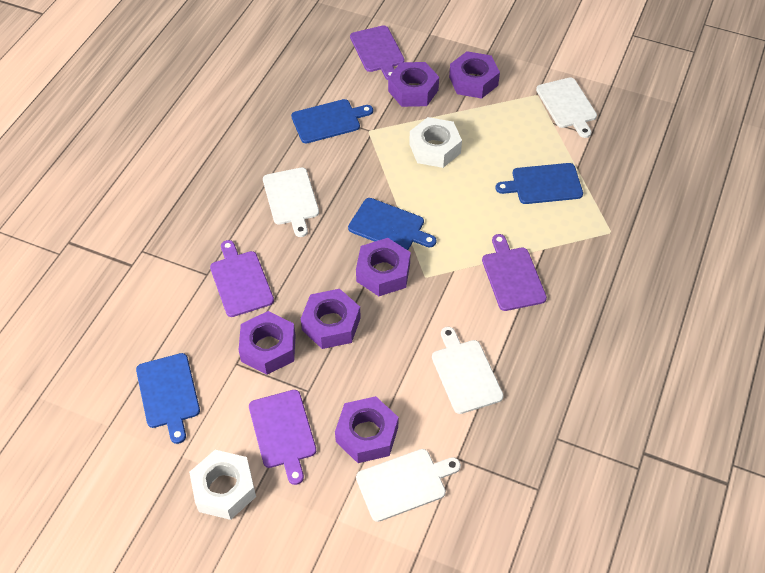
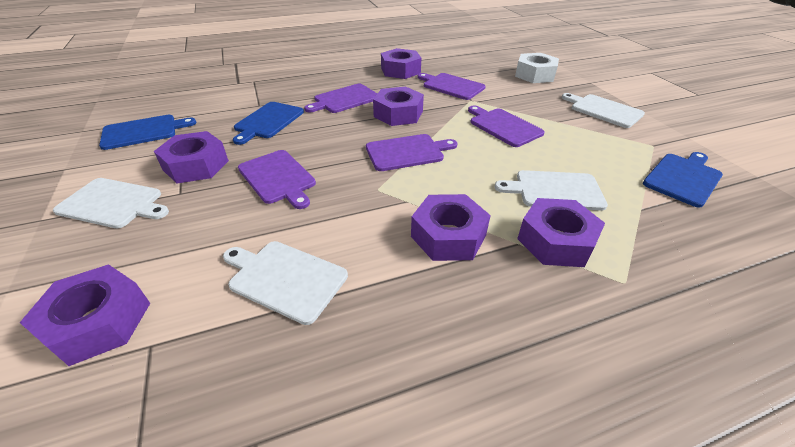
blue cutting board: 4 -> 3
purple cutting board: 4 -> 5
white nut: 2 -> 1

